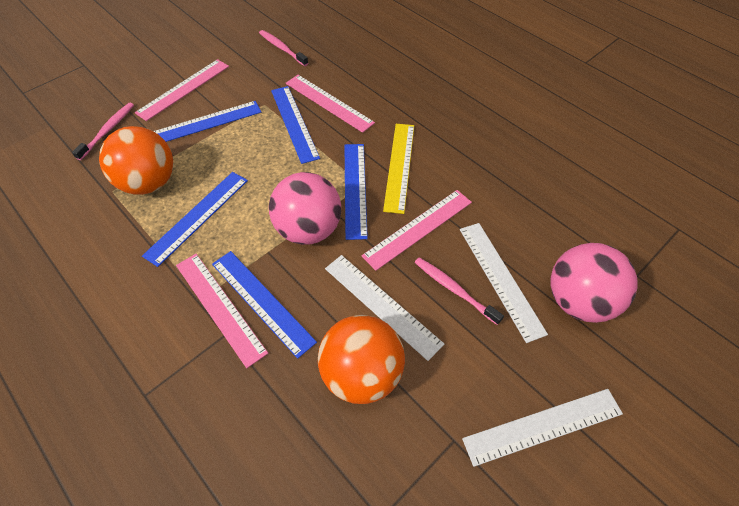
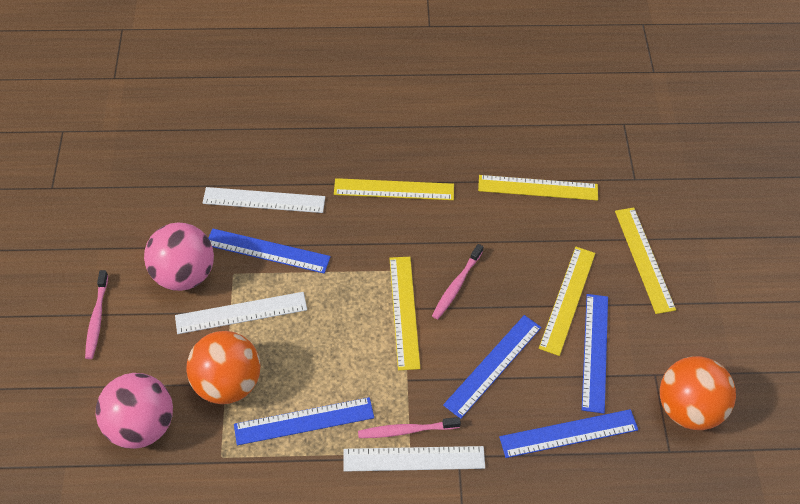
pink ruler: 4 -> 0
yellow ruler: 1 -> 5

